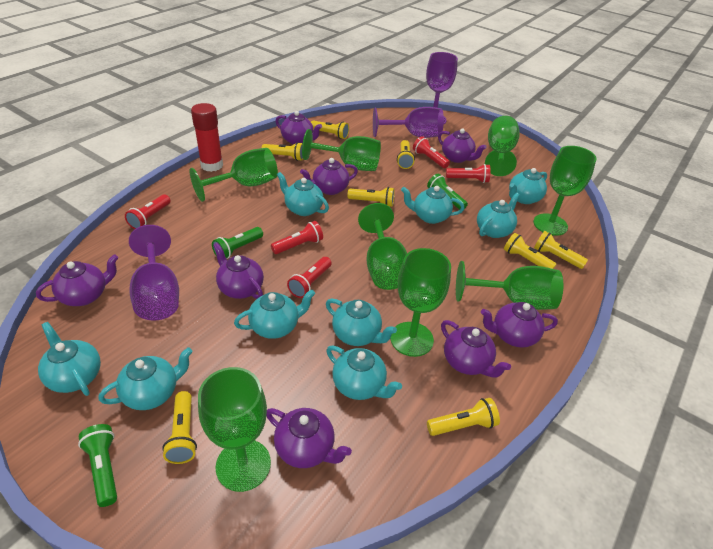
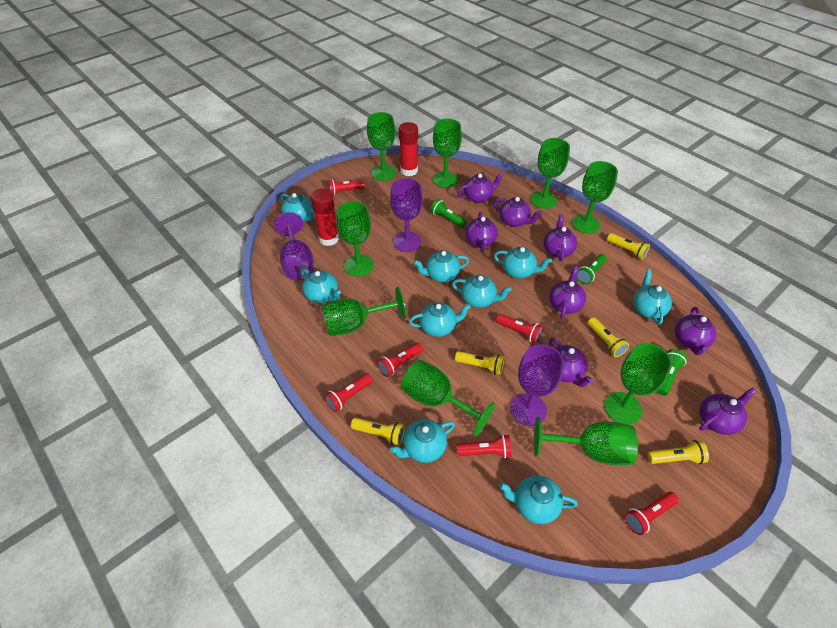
green goblet: 8 -> 9
red flashlight: 5 -> 6
red glue stick: 1 -> 2
yellow flashlight: 8 -> 5

